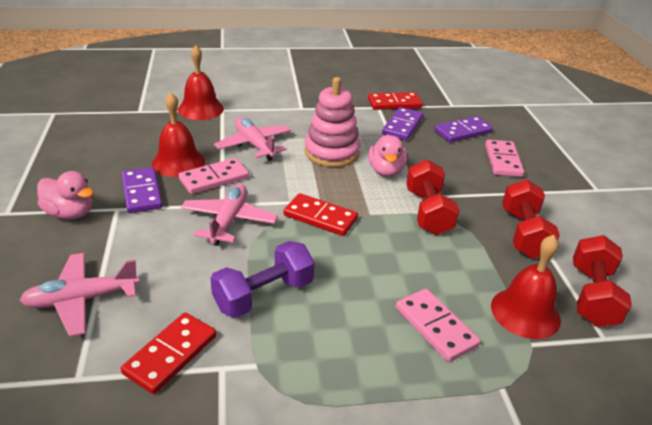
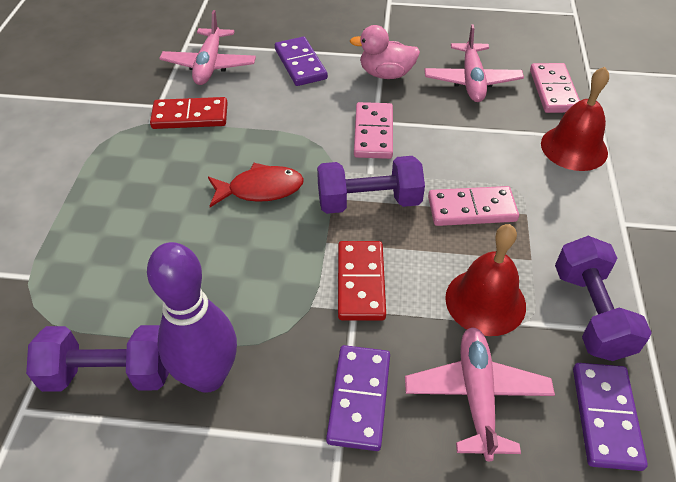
pink duck: 2 -> 1
pink stacking toy: 1 -> 0
purple bowling pin: 0 -> 1
purple dumbbell: 1 -> 3
red bell: 3 -> 2
red domino: 3 -> 2
red dumbbell: 3 -> 0
red fish: 0 -> 1

